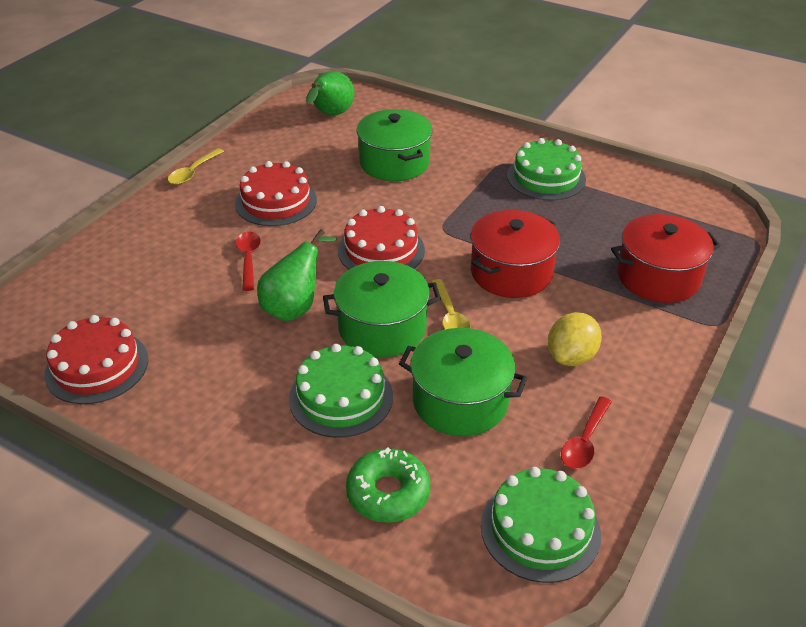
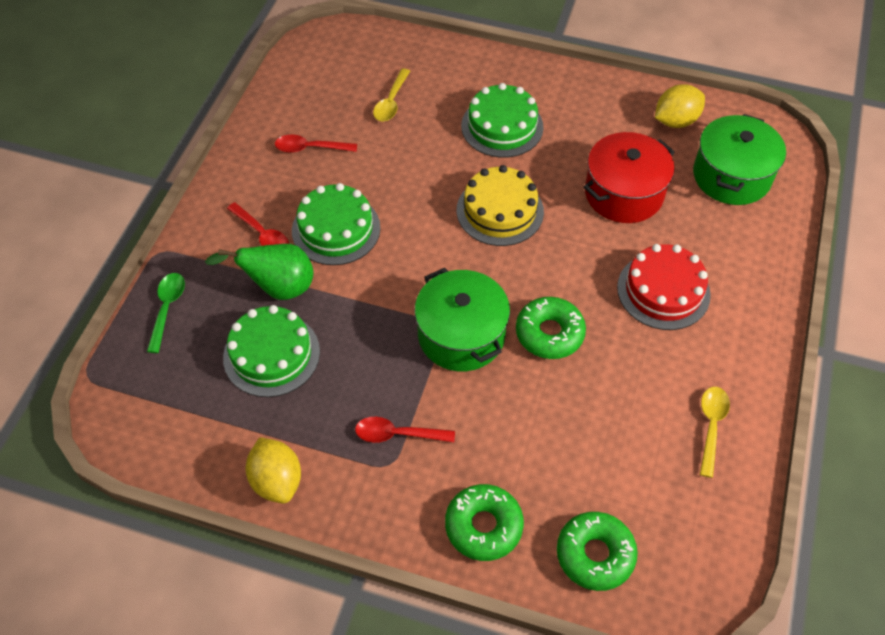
green donut: 1 -> 3
green pear: 2 -> 1
green pot: 3 -> 2
green spoon: 0 -> 1
red cake: 3 -> 1
red pot: 2 -> 1
red spoon: 2 -> 3
yellow cake: 0 -> 1
yellow lemon: 1 -> 2

